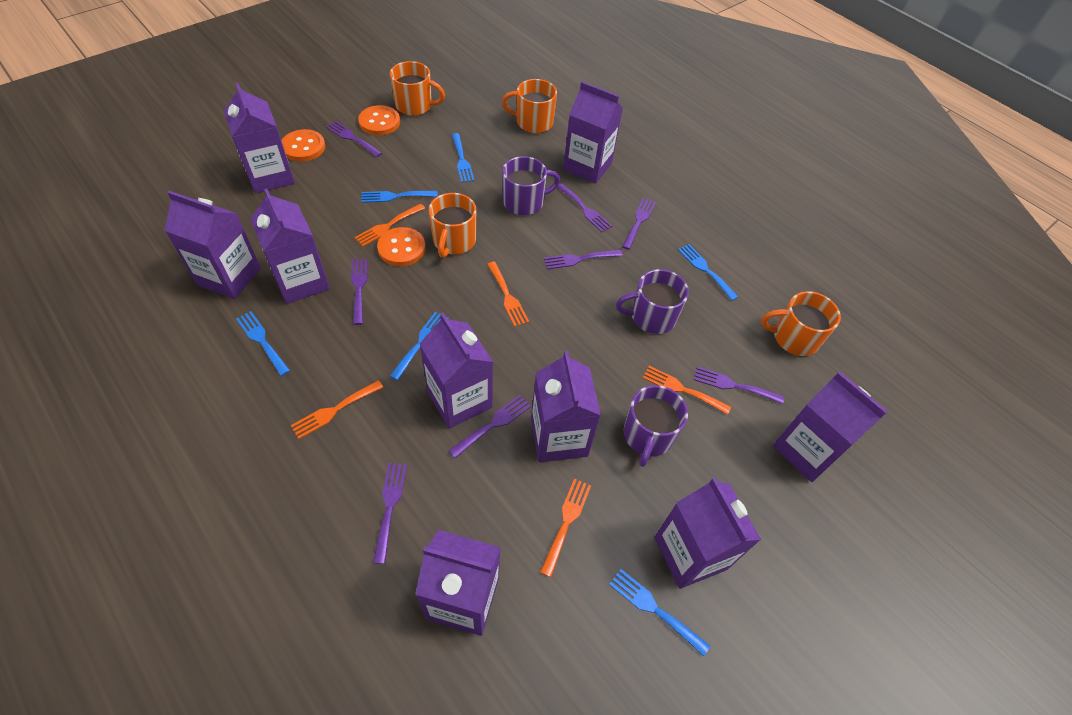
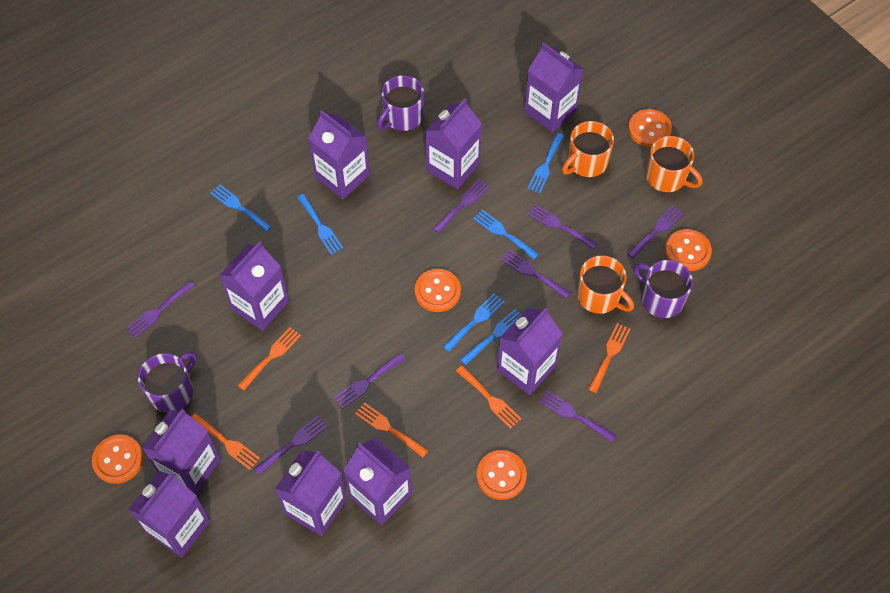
orange button: 3 -> 5
orange mug: 4 -> 3

